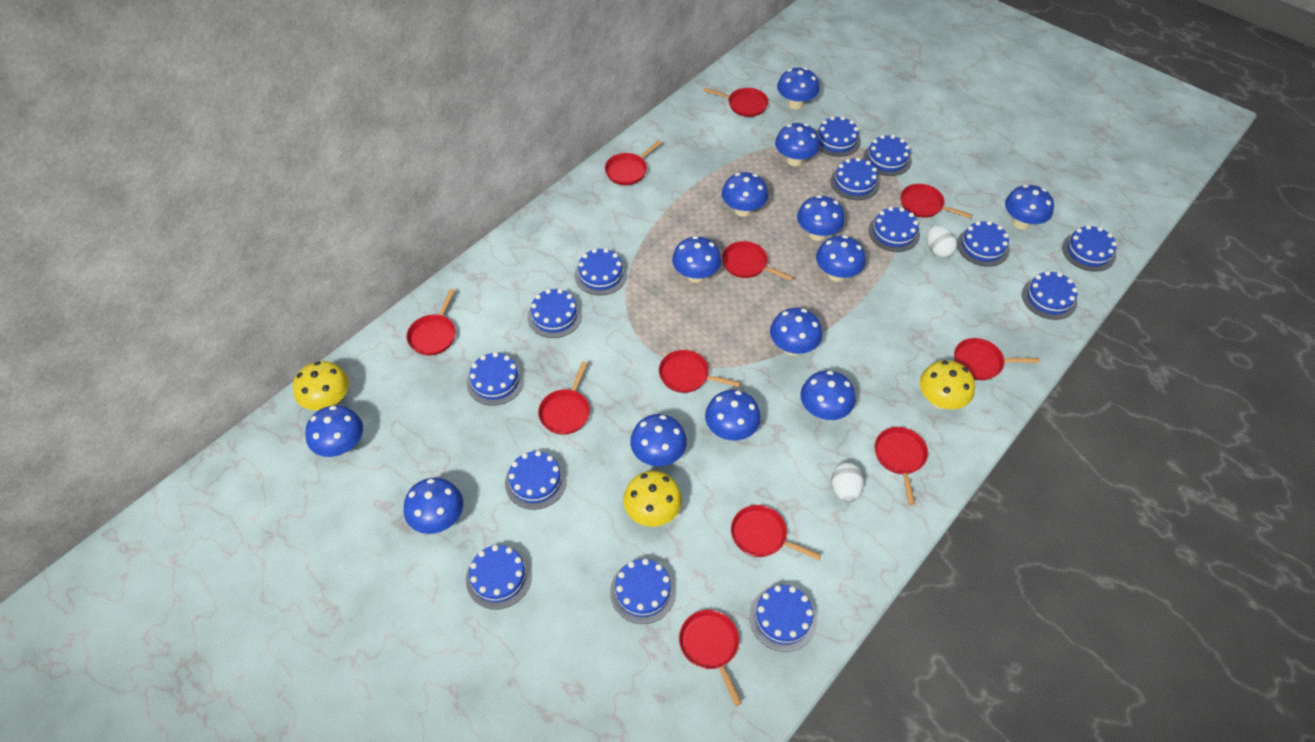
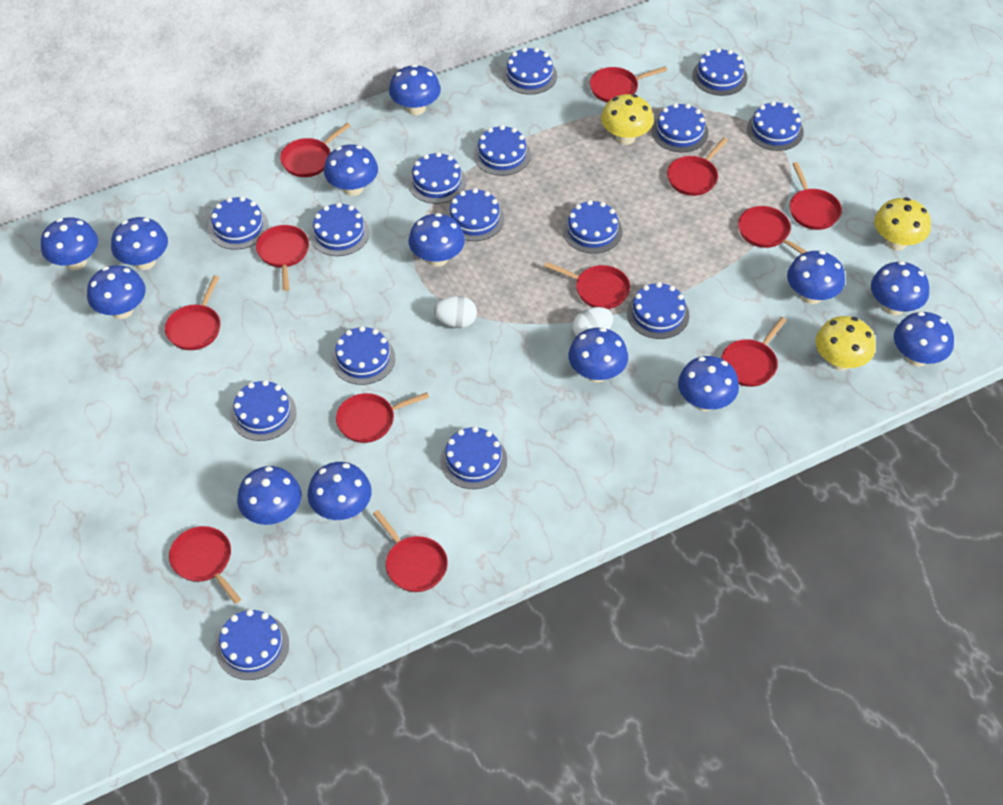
blue cake: 14 -> 15
red pan: 11 -> 12

